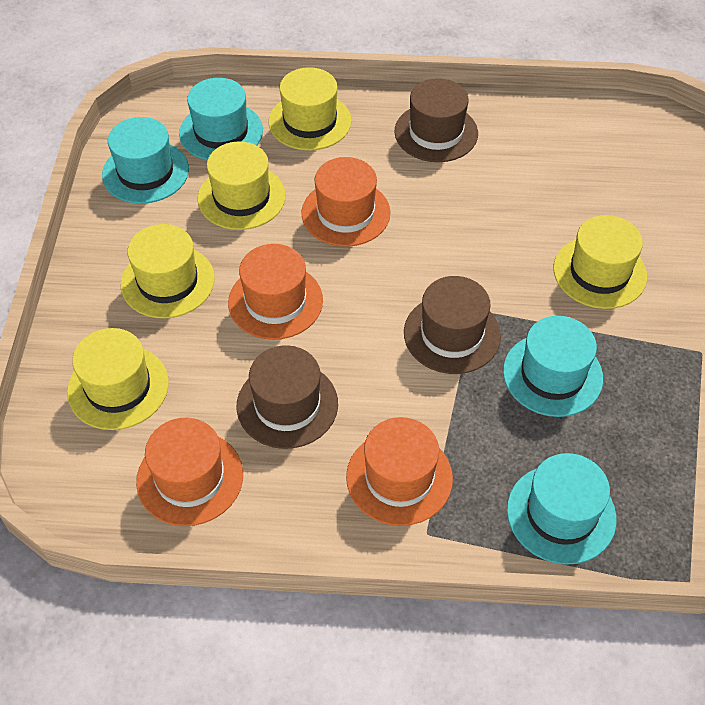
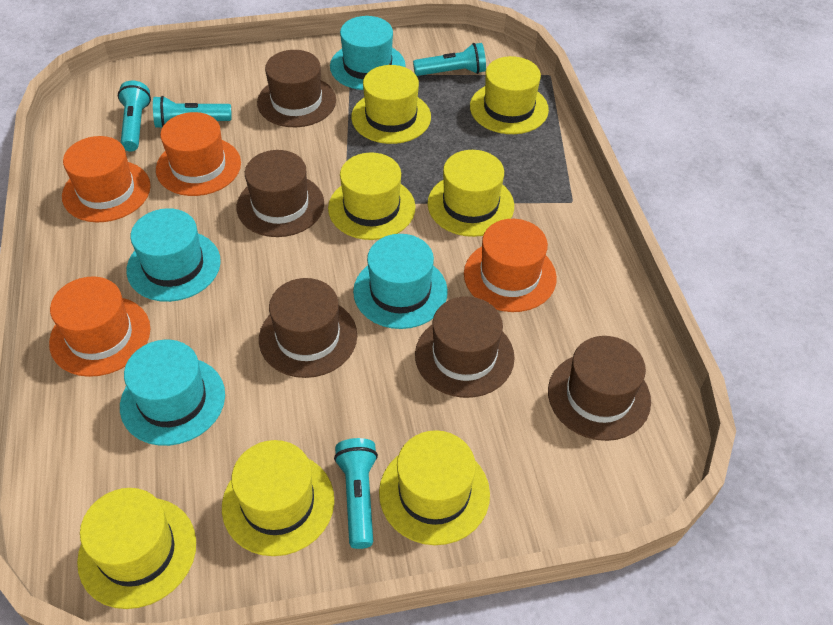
brown hat: 3 -> 5
turquoise flashlight: 0 -> 4
yellow hat: 5 -> 7

